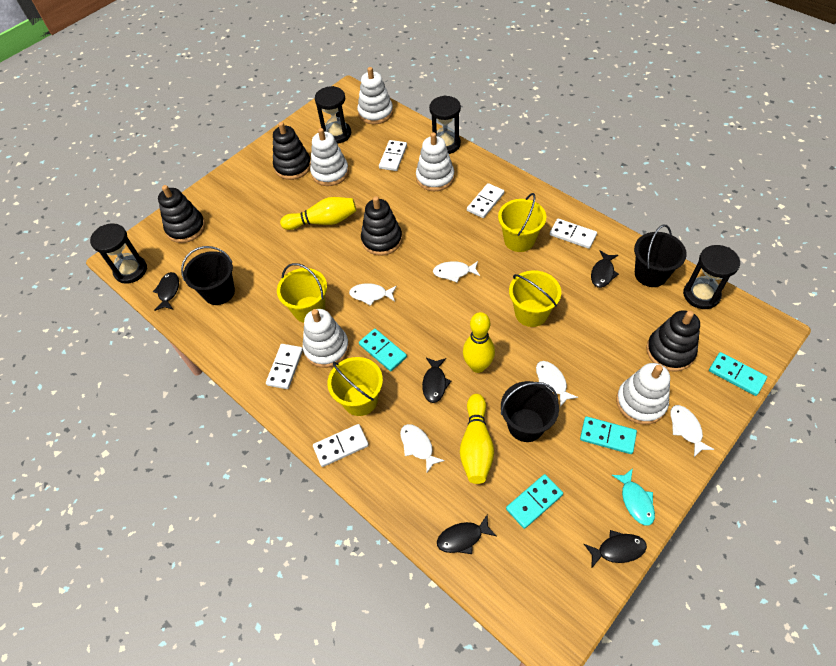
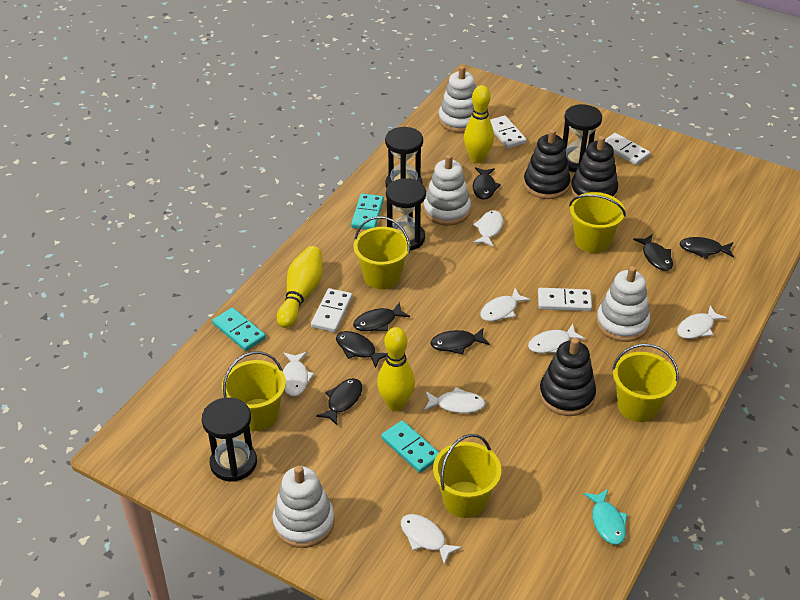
black bucket: 3 -> 0
black fish: 5 -> 7
black stacking toy: 4 -> 3
turquoise domino: 4 -> 3
white domino: 5 -> 4
white fish: 5 -> 7
white stacking toy: 5 -> 4
yellow bucket: 4 -> 5

